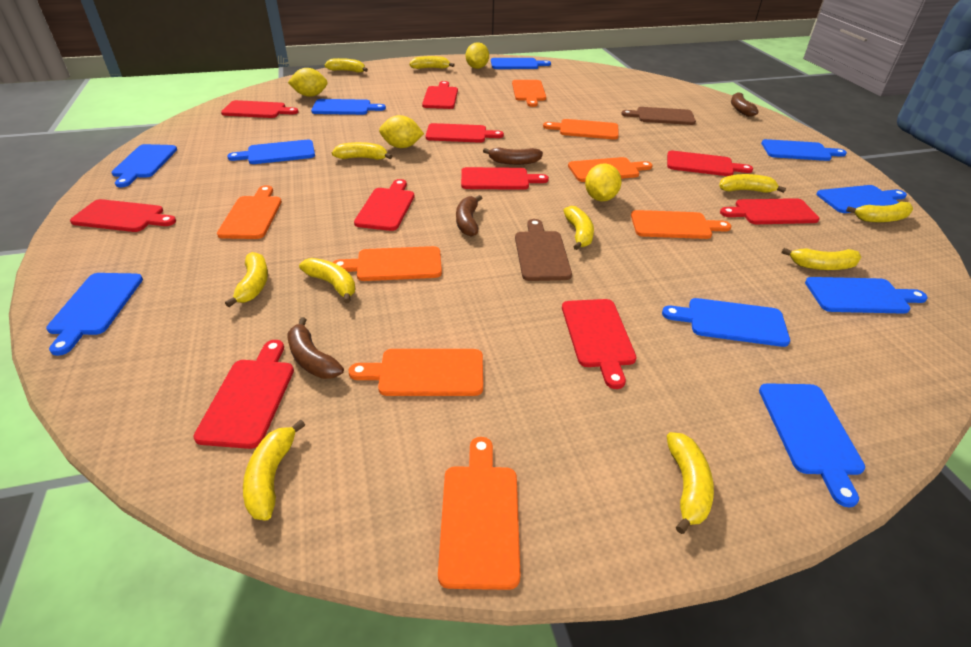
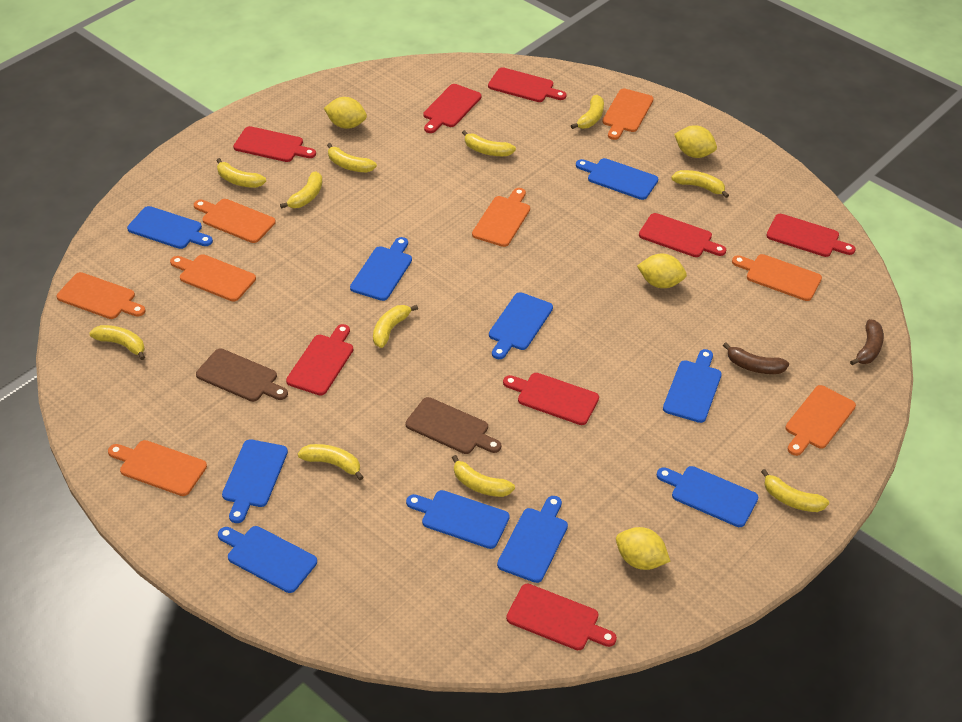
brown banana: 4 -> 2
red cutting board: 10 -> 8

